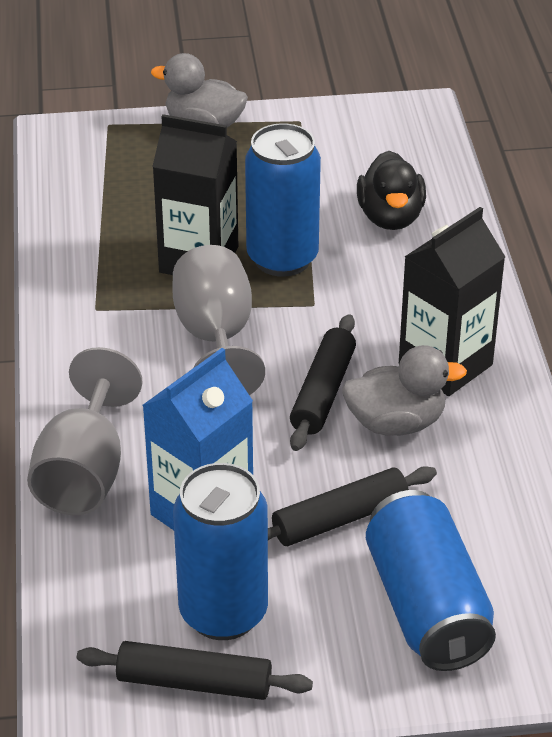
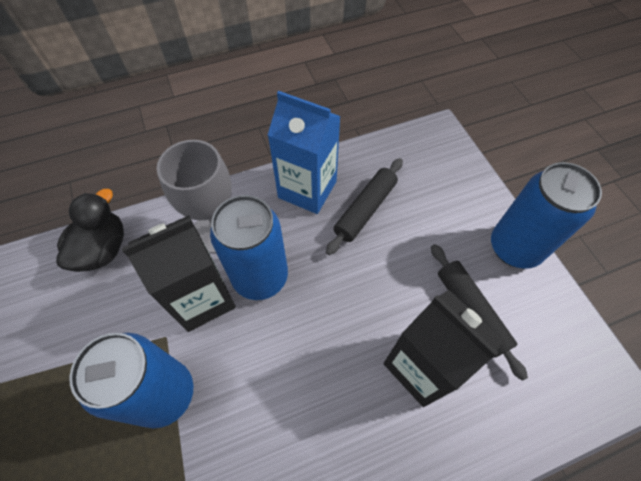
black rolling pin: 3 -> 2
grey duck: 2 -> 0
grey goblet: 2 -> 1

